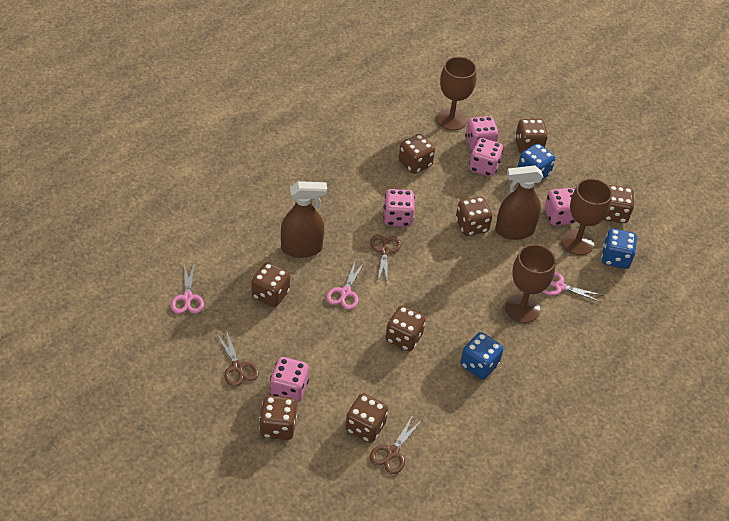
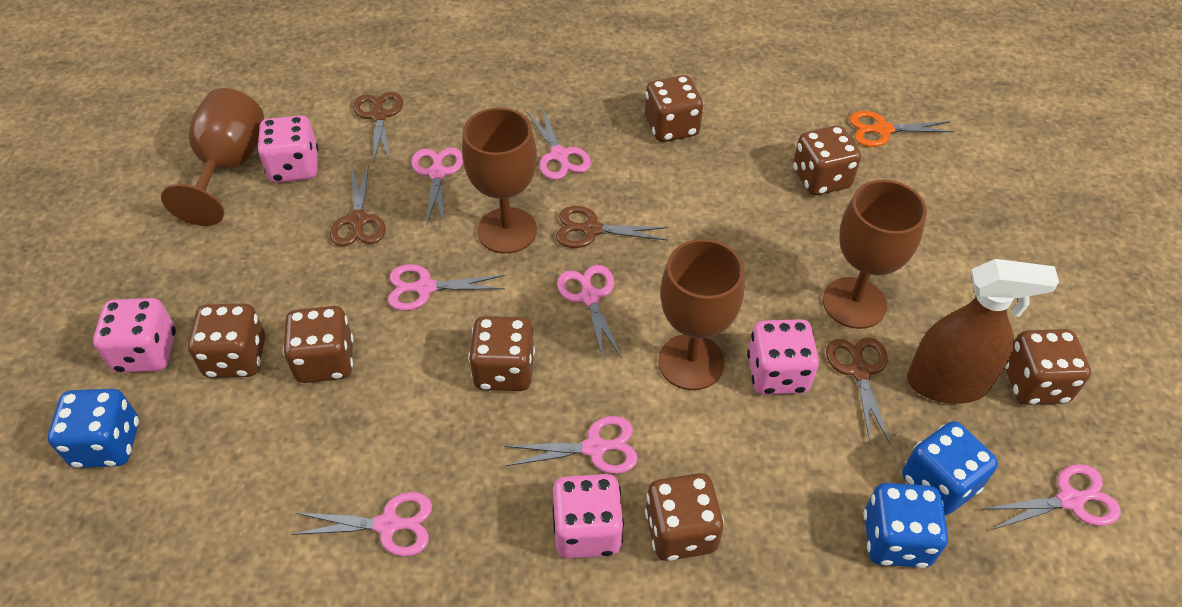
brown dice: 8 -> 7
brown goblet: 3 -> 4
brown scissors: 3 -> 4
brown spray bottle: 2 -> 1
orange scissors: 0 -> 1
pink dice: 5 -> 4
pink scissors: 3 -> 7

